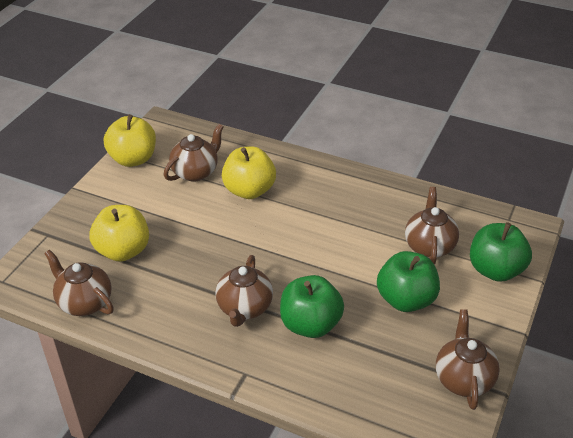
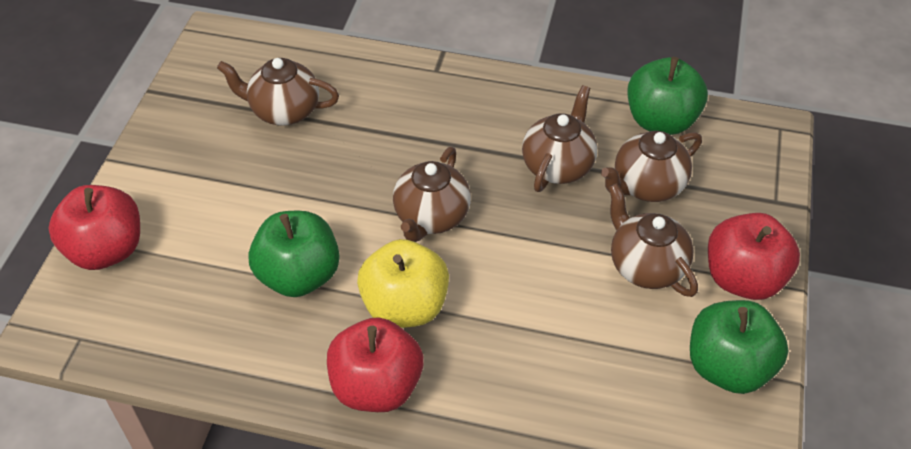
red apple: 0 -> 3
yellow apple: 3 -> 1

